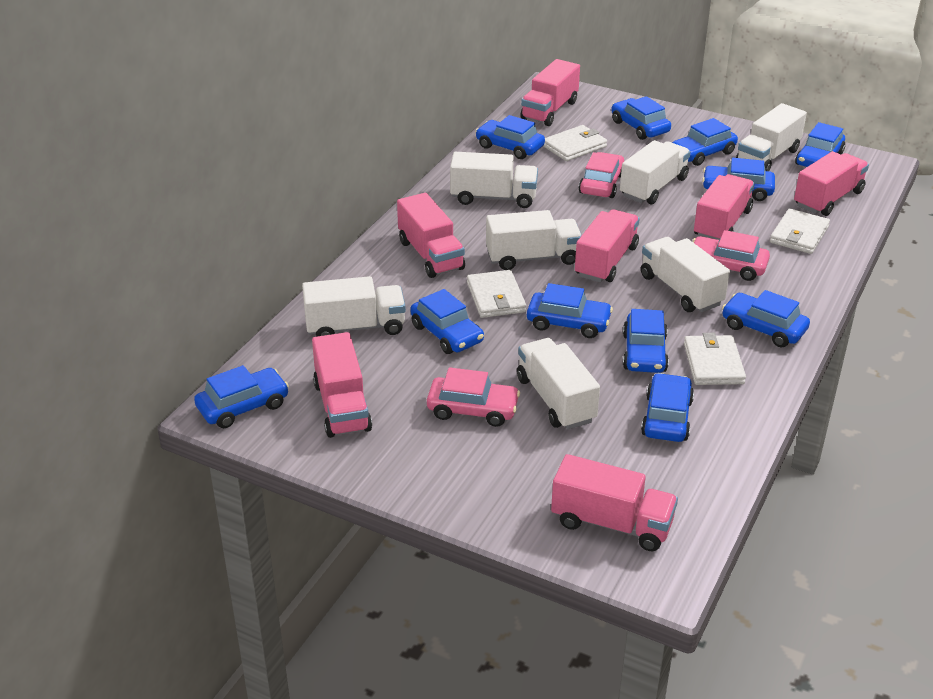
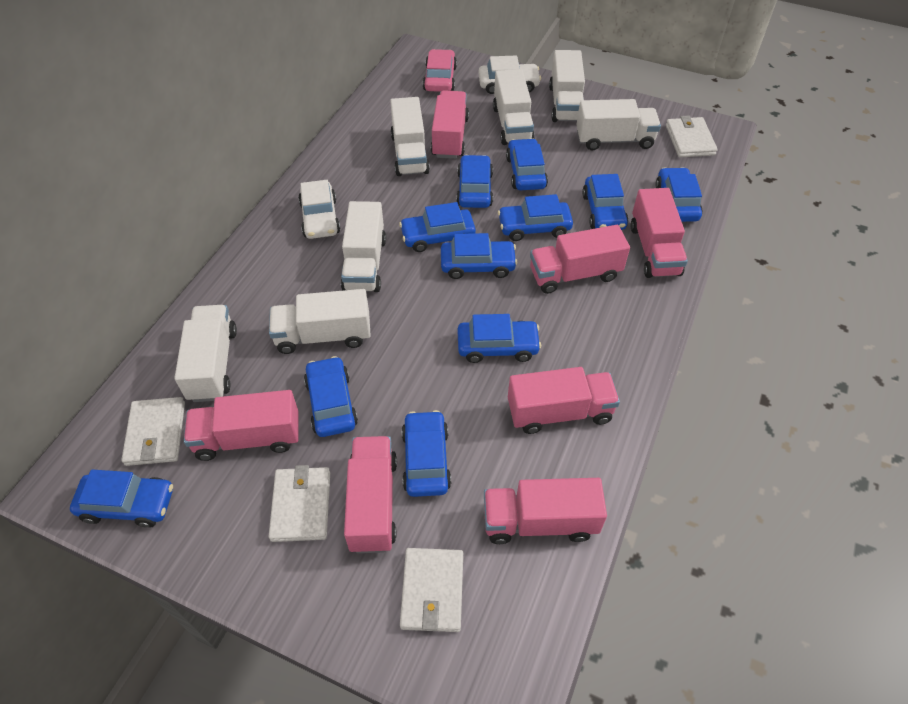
pink car: 3 -> 1
white car: 0 -> 2

